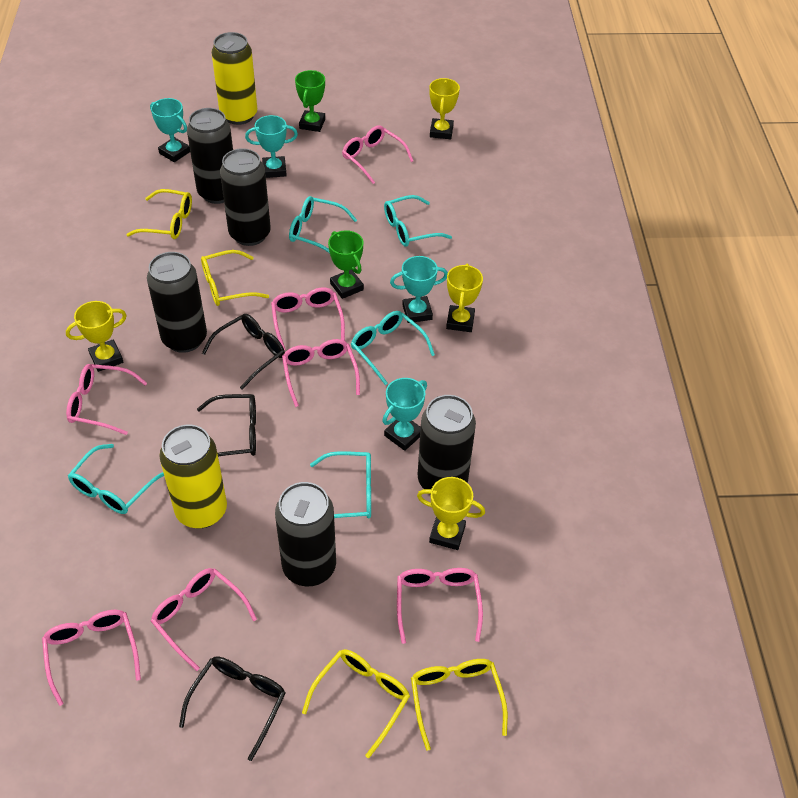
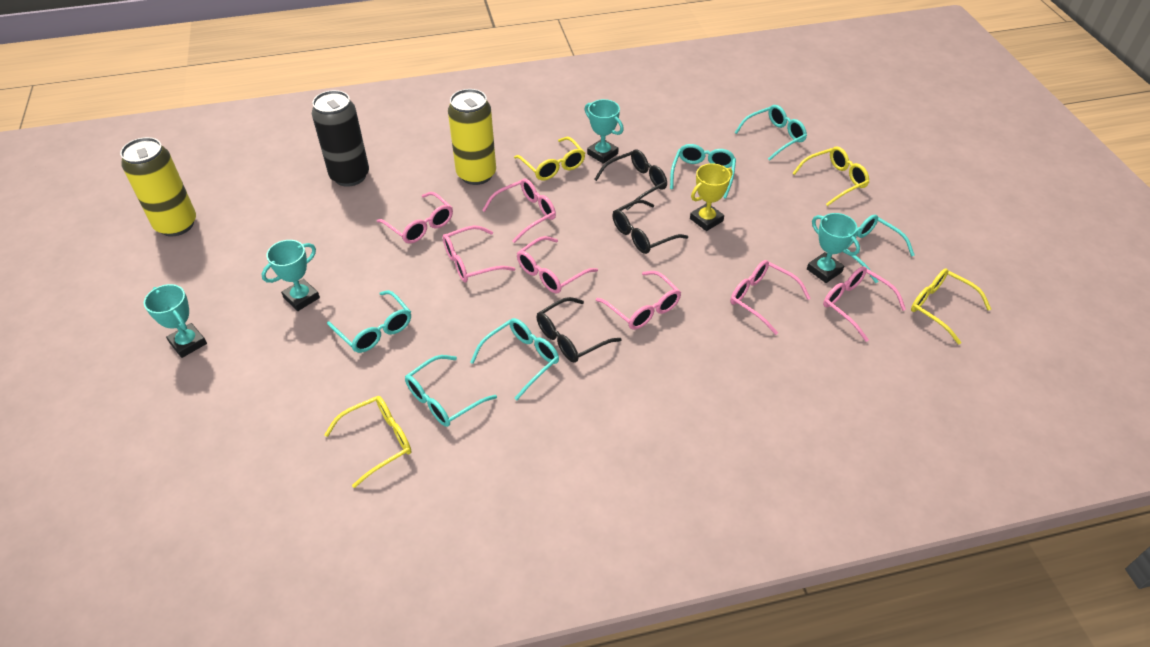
black can: 5 -> 1
green trophy: 2 -> 0
turquoise glasses: 5 -> 6
yellow trophy: 4 -> 1

